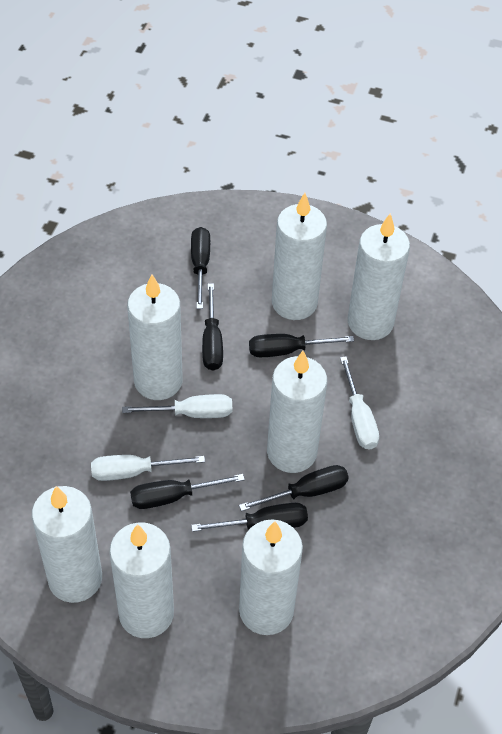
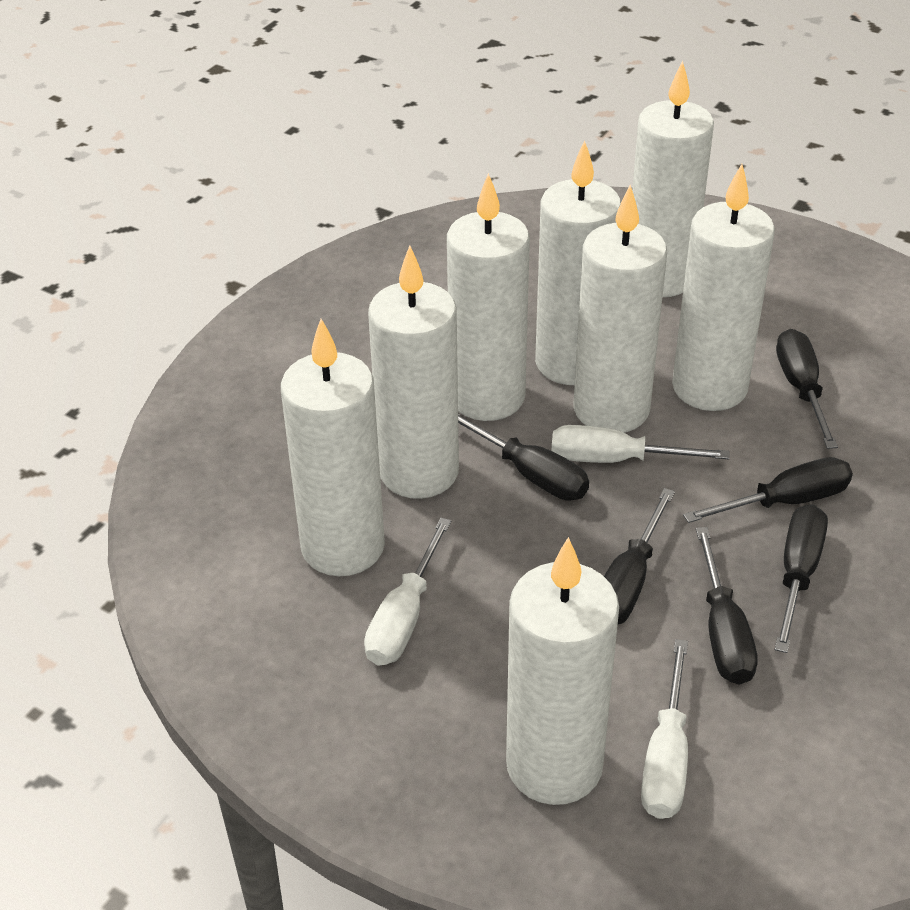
white candle: 7 -> 8

